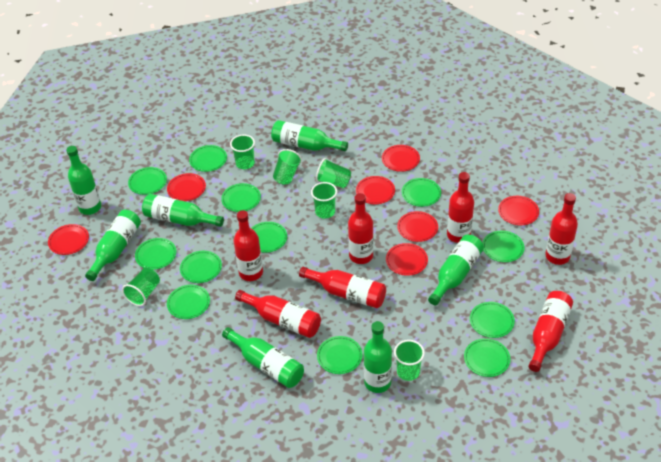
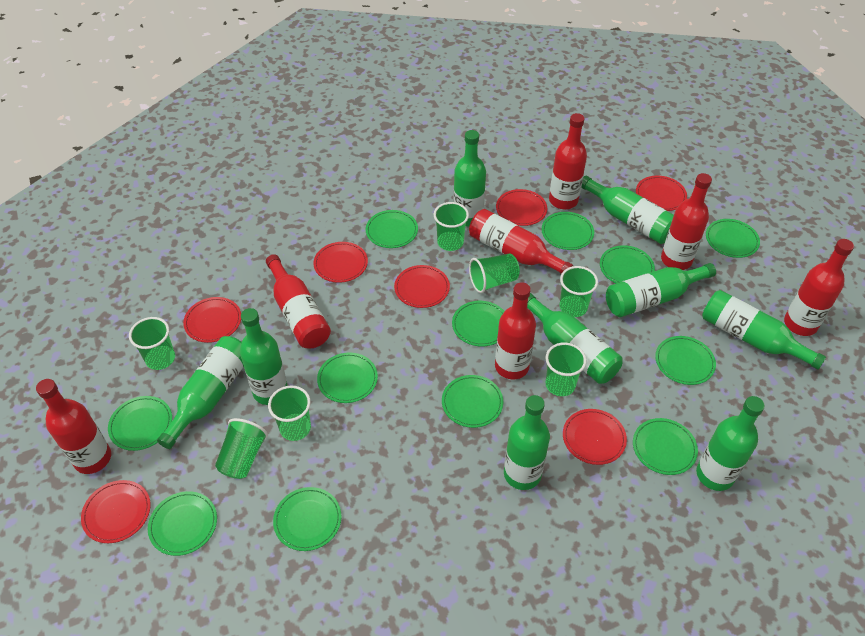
green bottle: 7 -> 9
green cup: 6 -> 7

